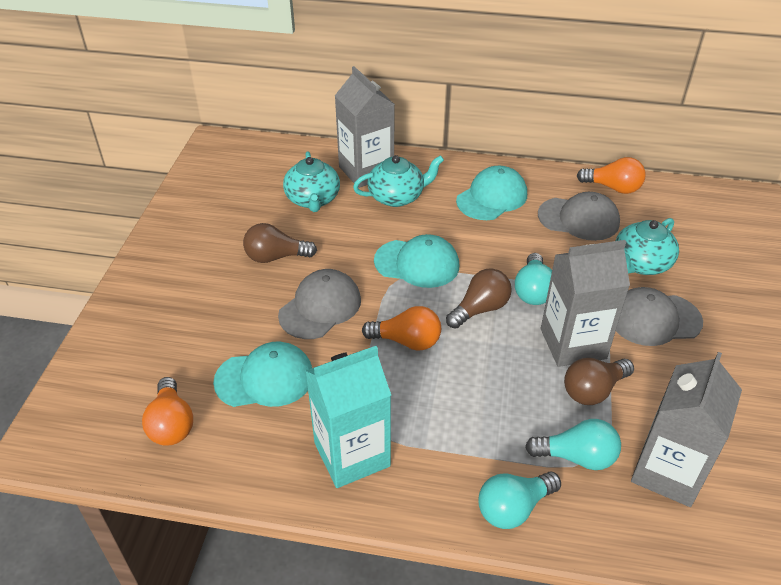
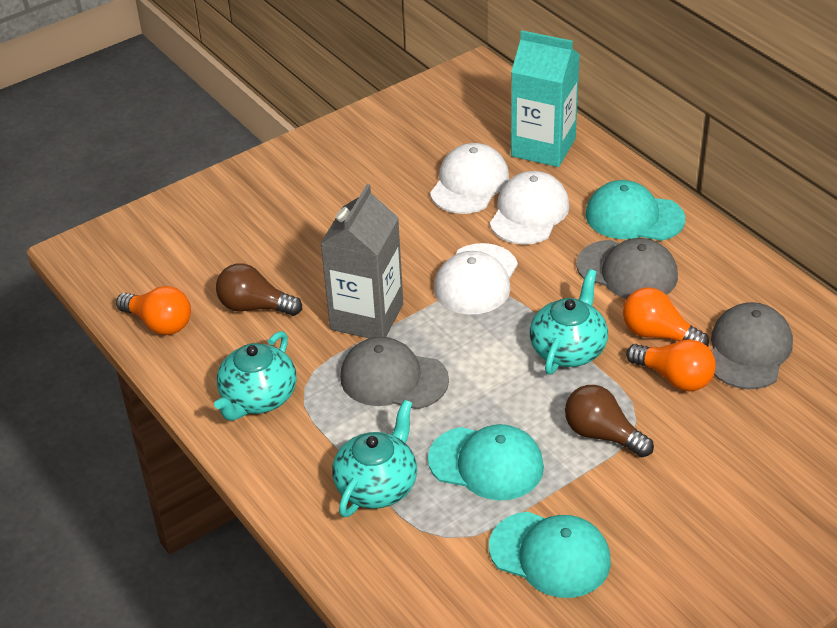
brown light bulb: 3 -> 2
grey carton: 3 -> 1
turquoise light bulb: 3 -> 0
white cap: 0 -> 3

